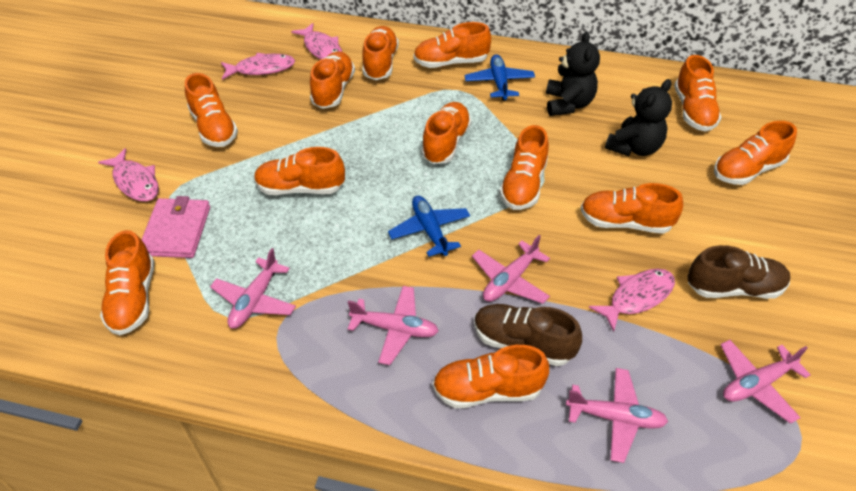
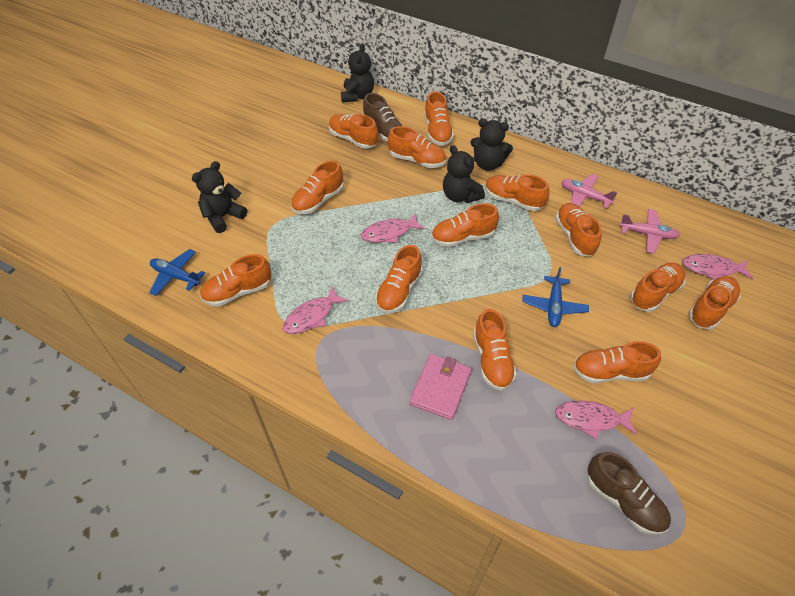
black teddy bear: 2 -> 4
orange shoe: 12 -> 13
pink plane: 5 -> 2

